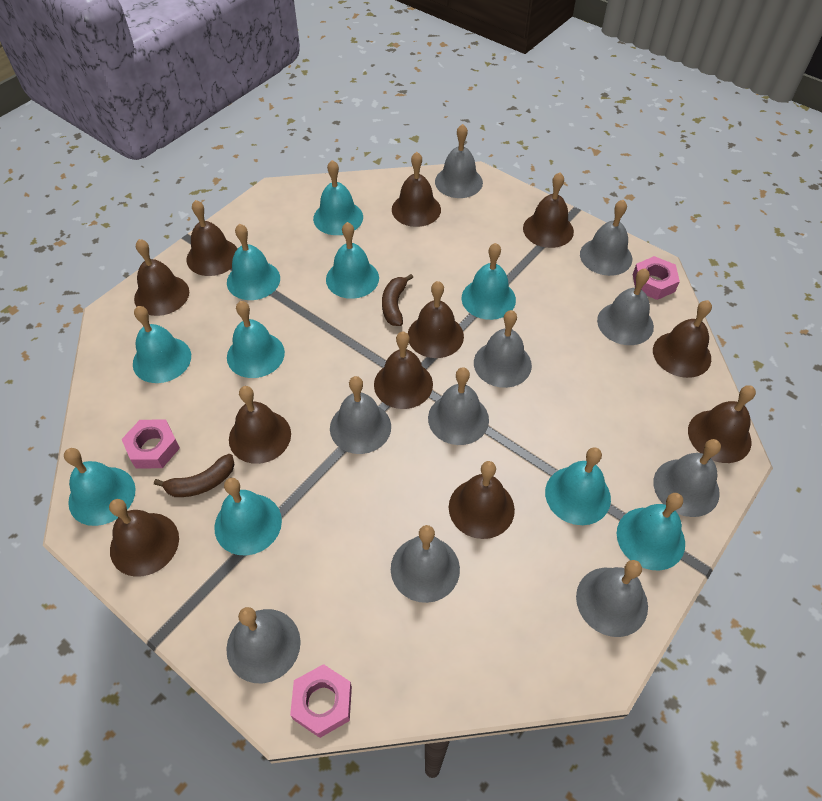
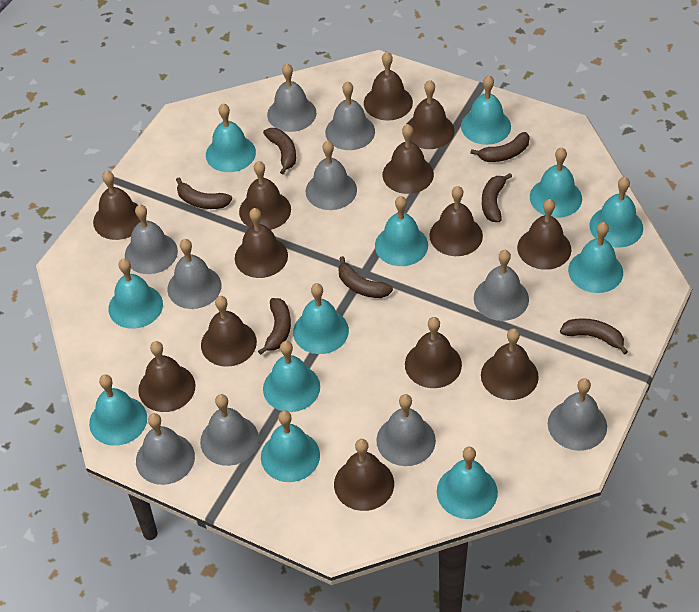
brown banana: 2 -> 7
brown bell: 11 -> 13
pink nut: 3 -> 0
turquoise bell: 10 -> 12

